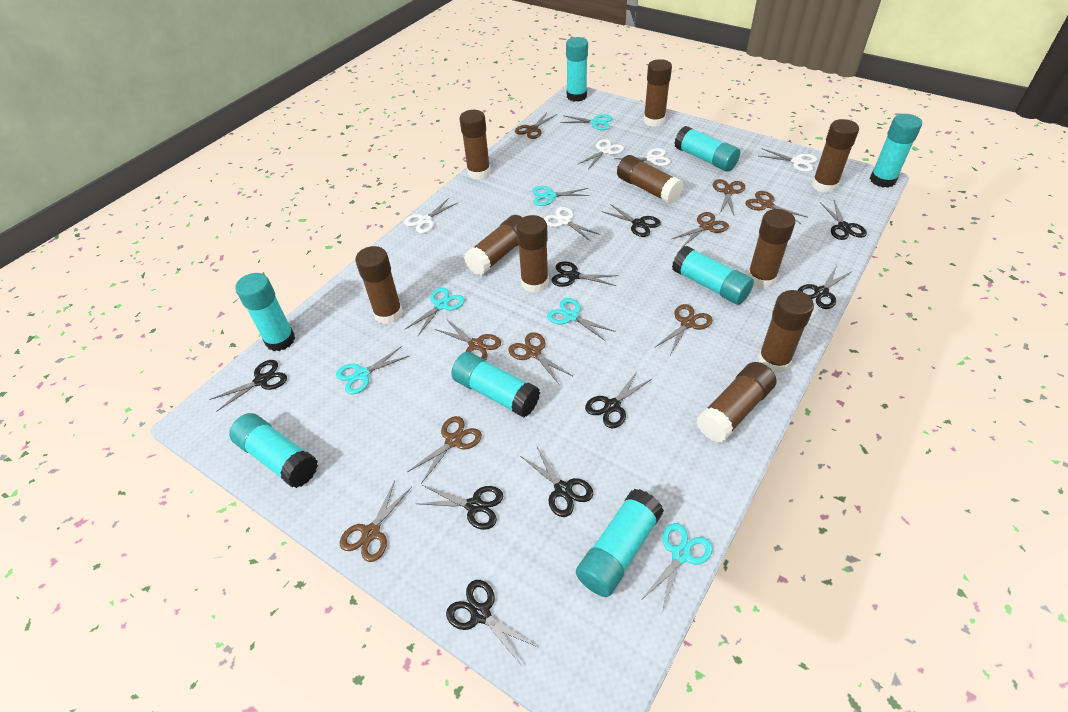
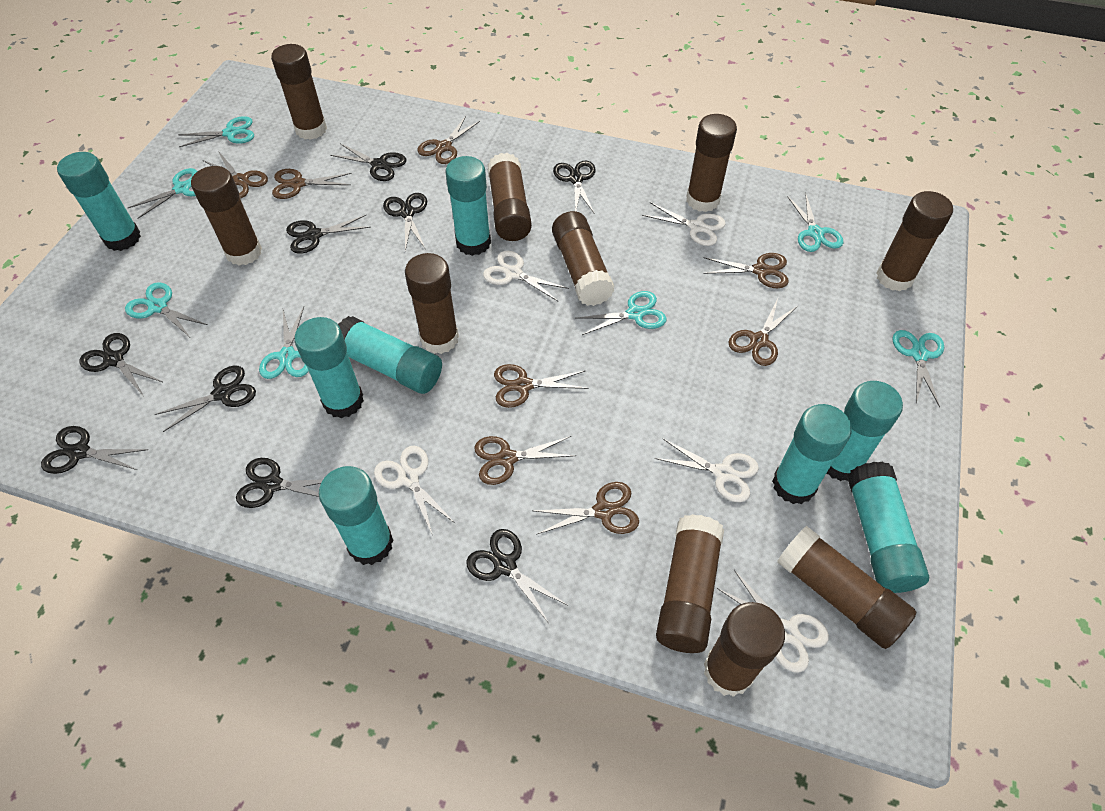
brown scissors: 9 -> 8
turquoise scissors: 6 -> 7

